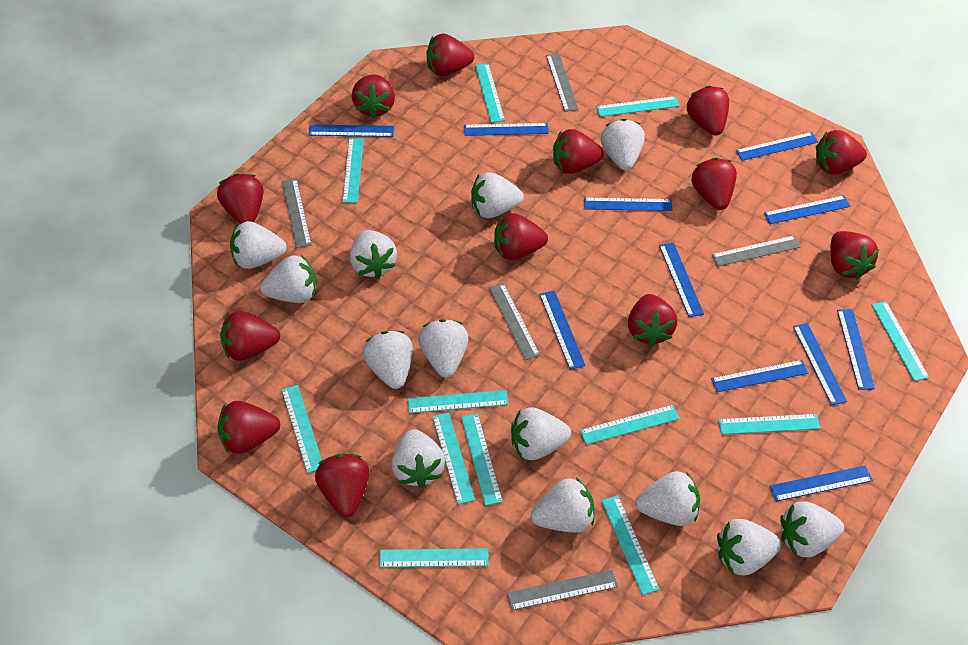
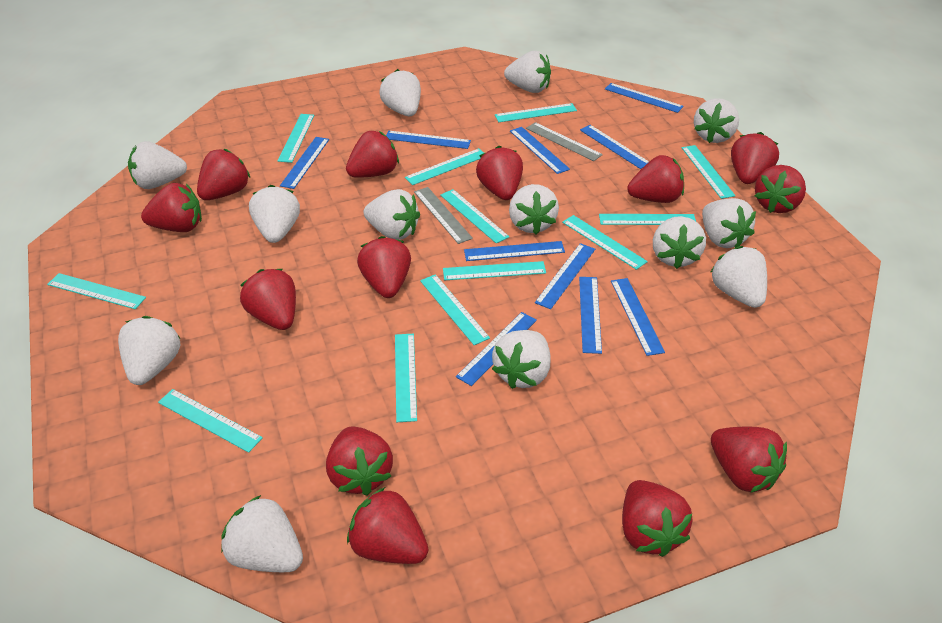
blue ruler: 11 -> 10
grey ruler: 5 -> 2

